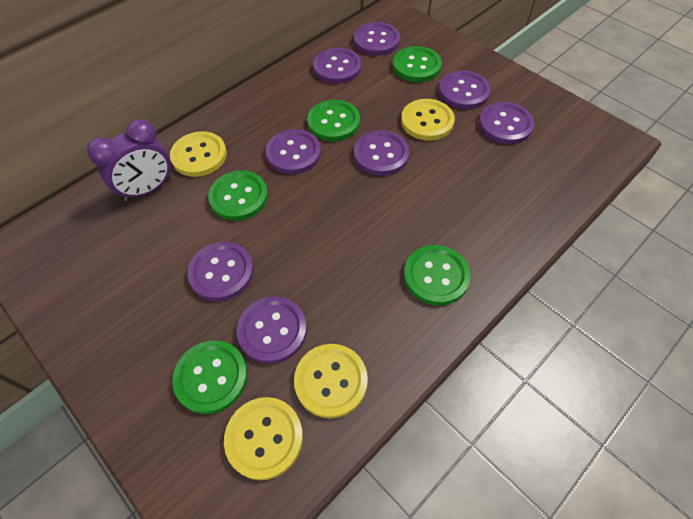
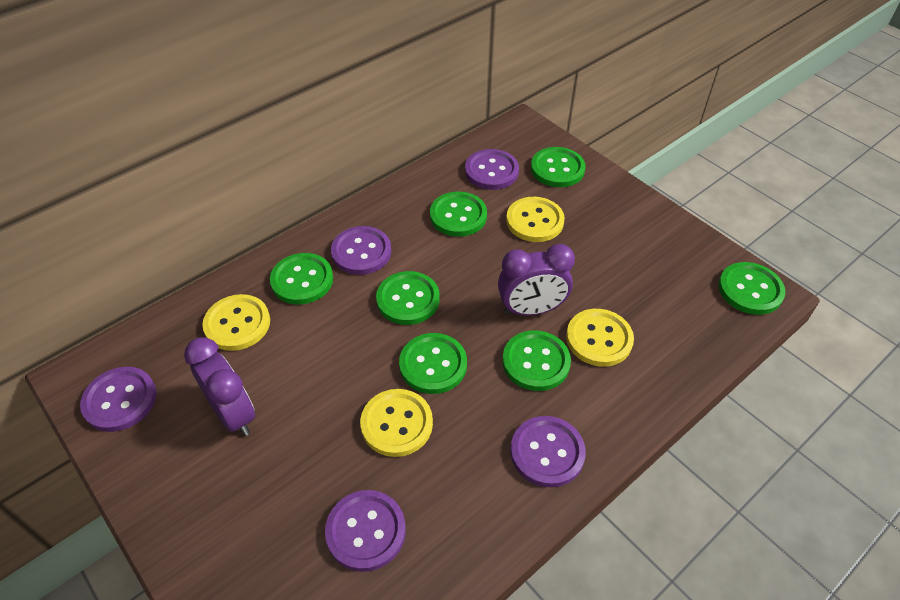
green button: 5 -> 7
purple button: 8 -> 5
purple clock: 1 -> 2

